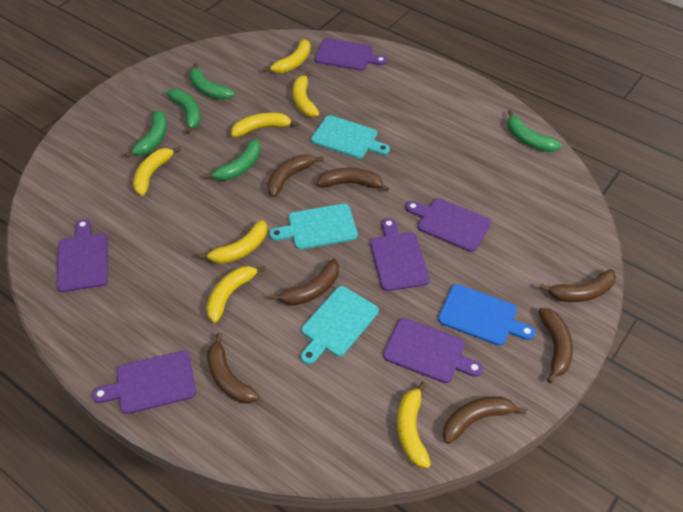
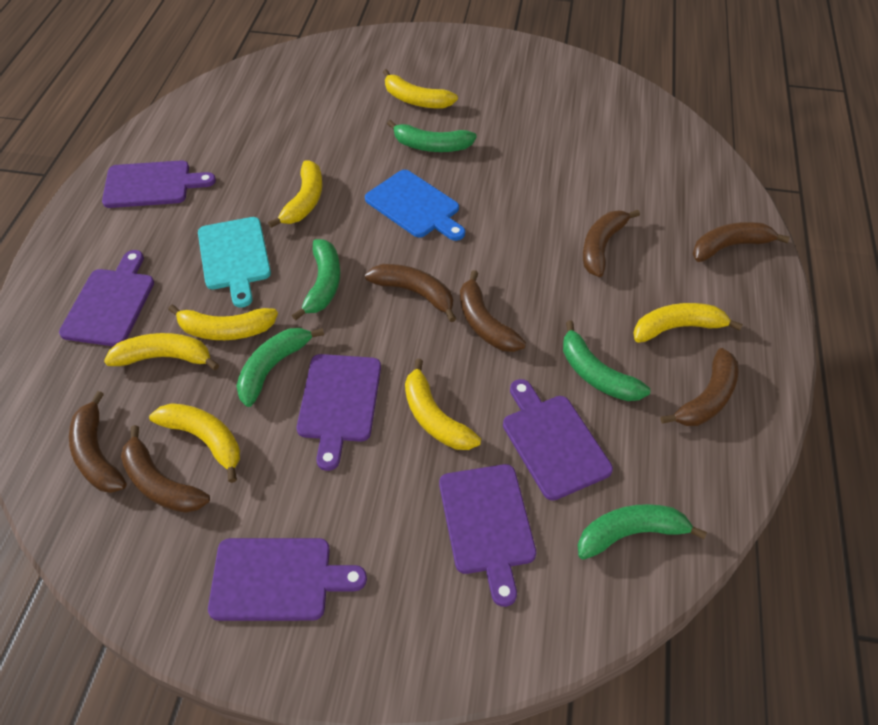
turquoise cutting board: 3 -> 1

